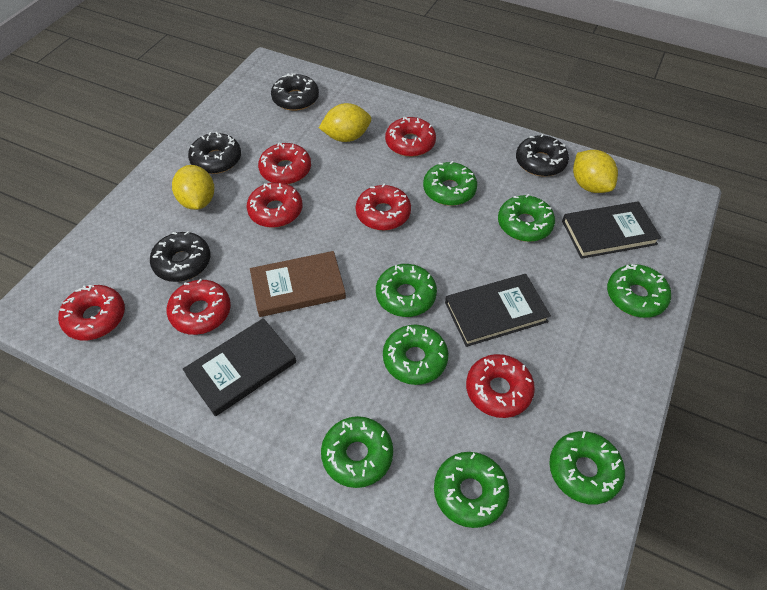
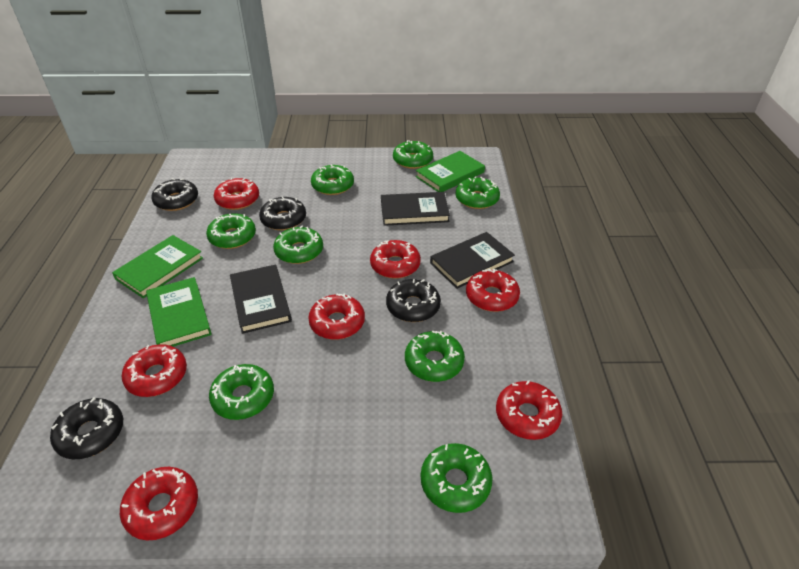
brown book: 1 -> 0
green book: 0 -> 3
yellow lemon: 3 -> 0

